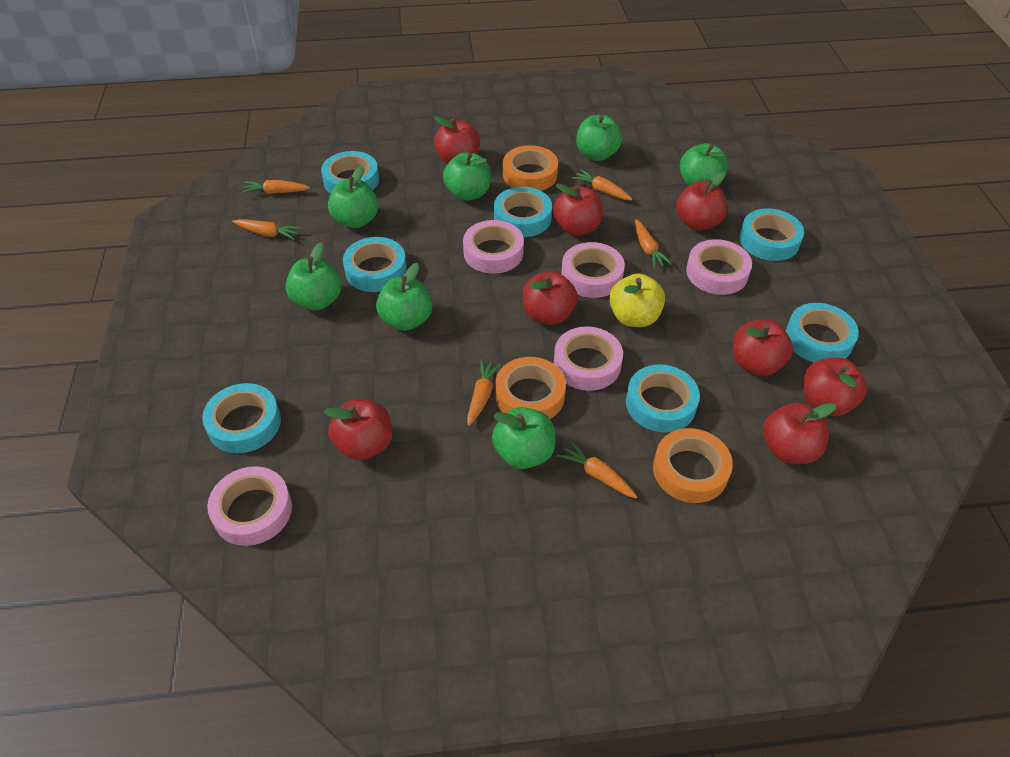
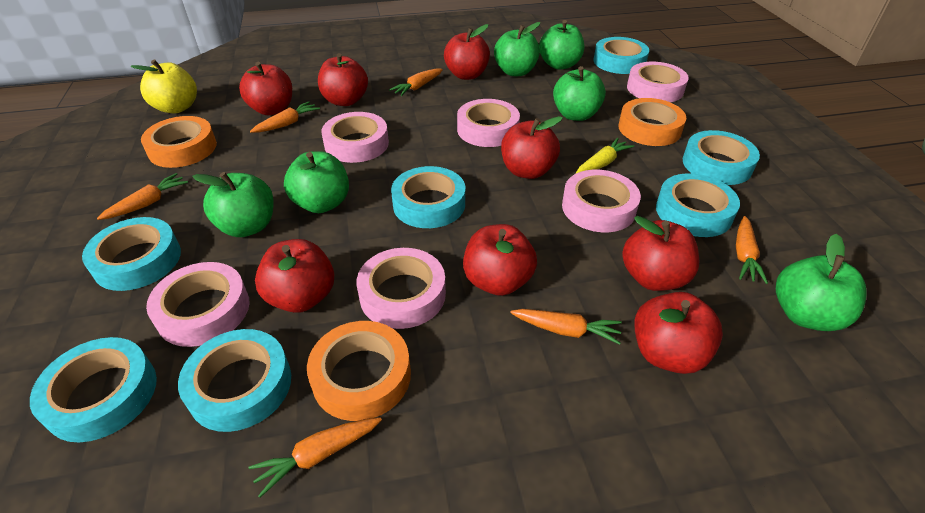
green apple: 7 -> 6
pink tape: 5 -> 6
yellow carrot: 0 -> 1

